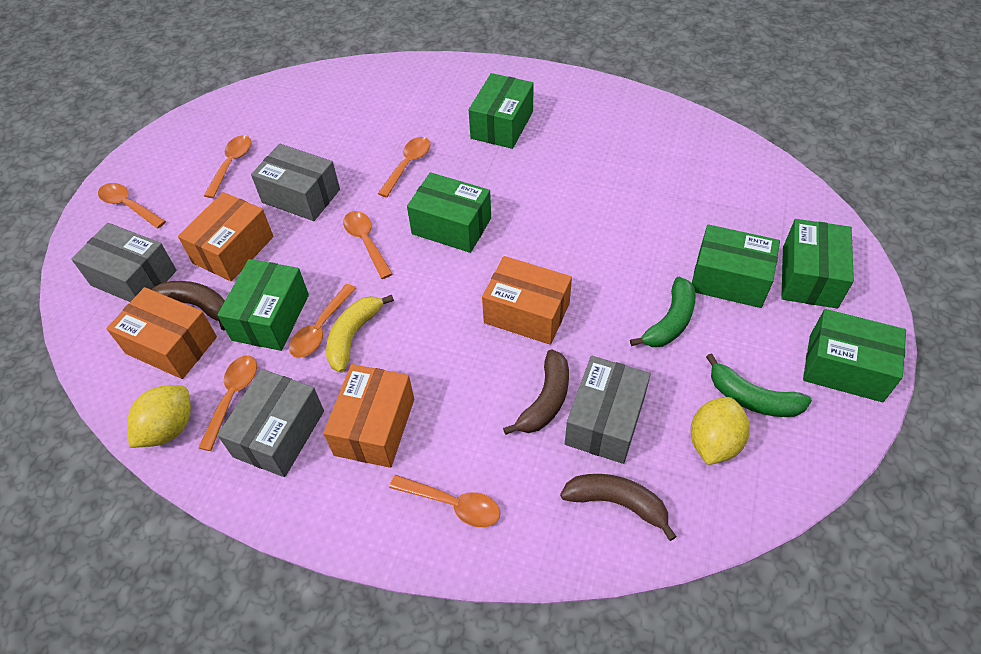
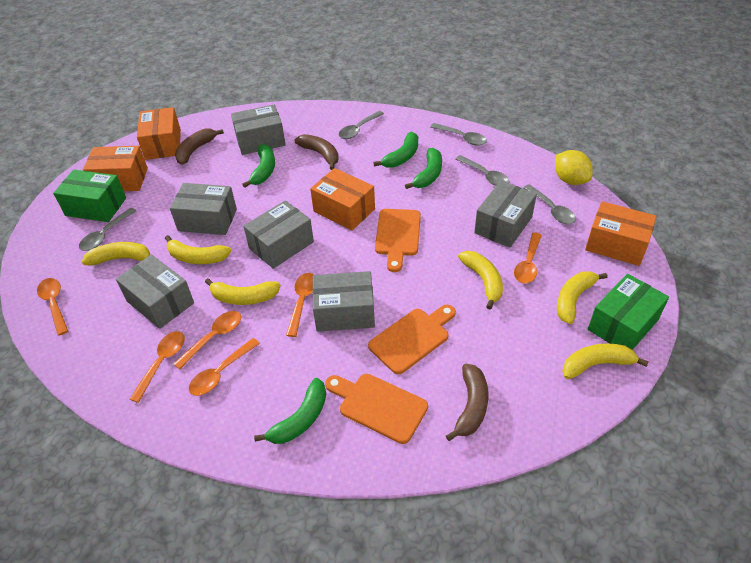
green banana: 2 -> 4
green box: 6 -> 2
grey box: 4 -> 6
grey spoon: 0 -> 5
orange cutting board: 0 -> 3
orange spoon: 7 -> 6
yellow banana: 1 -> 6
yellow lemon: 2 -> 1

